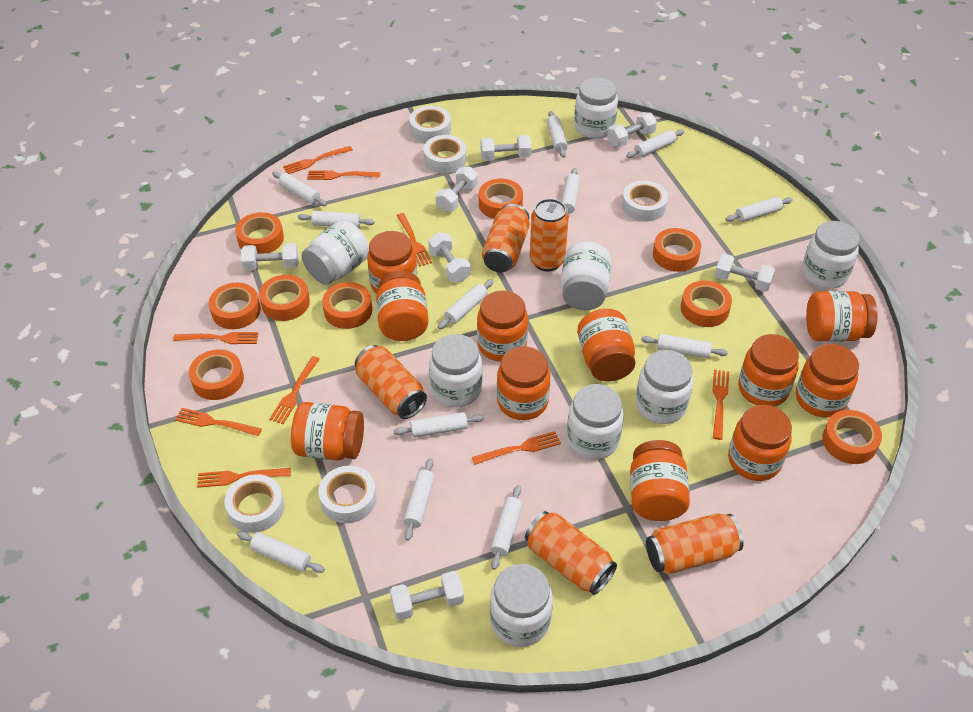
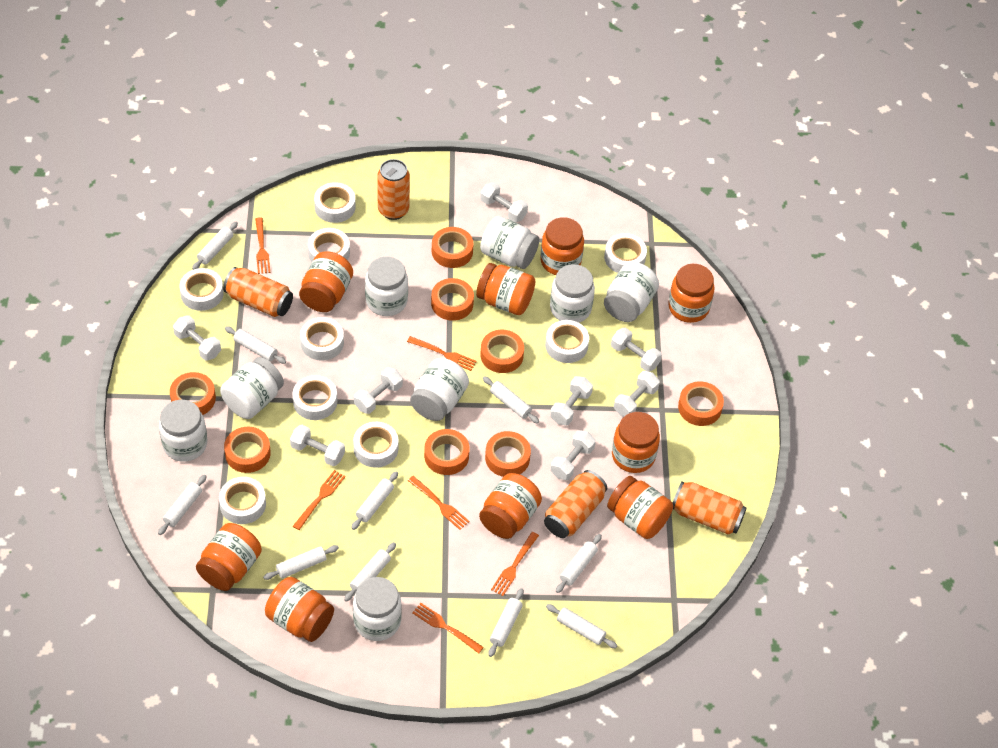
orange can: 5 -> 4
orange fork: 9 -> 6
orange jar: 11 -> 9
orange tape: 9 -> 8
white dumbbell: 7 -> 8
white rolling pin: 12 -> 10
white tape: 5 -> 9

